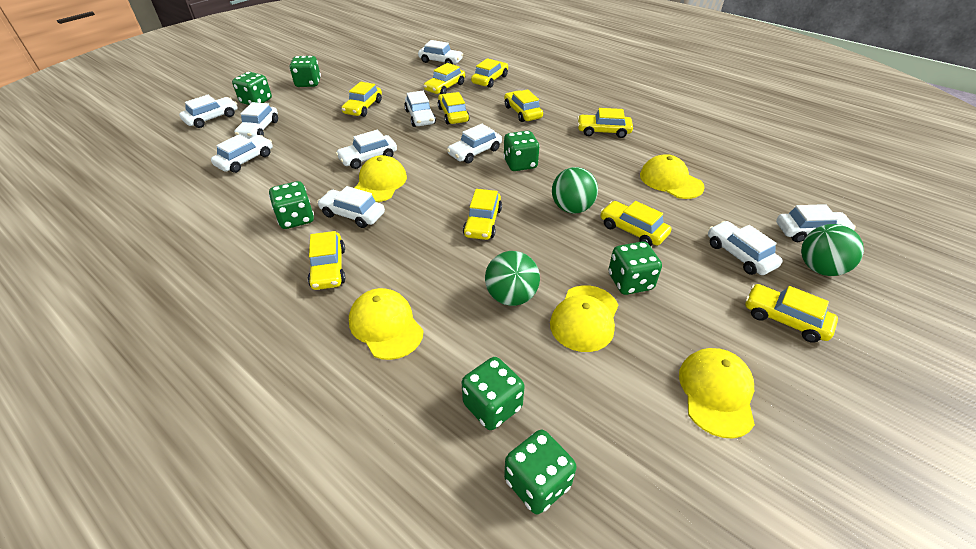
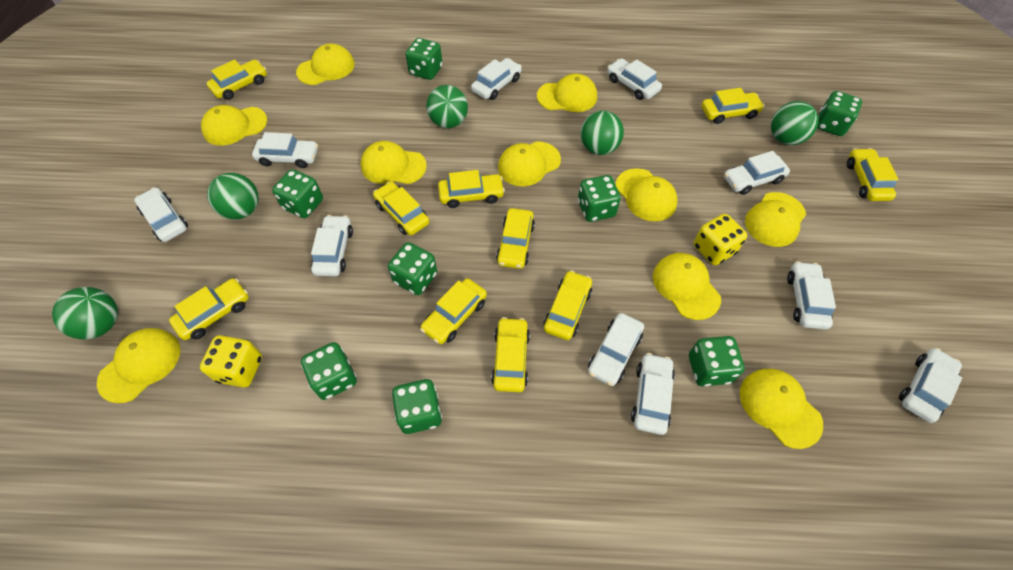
green ball: 3 -> 5
green dice: 7 -> 8
yellow cap: 5 -> 10
yellow dice: 0 -> 2

